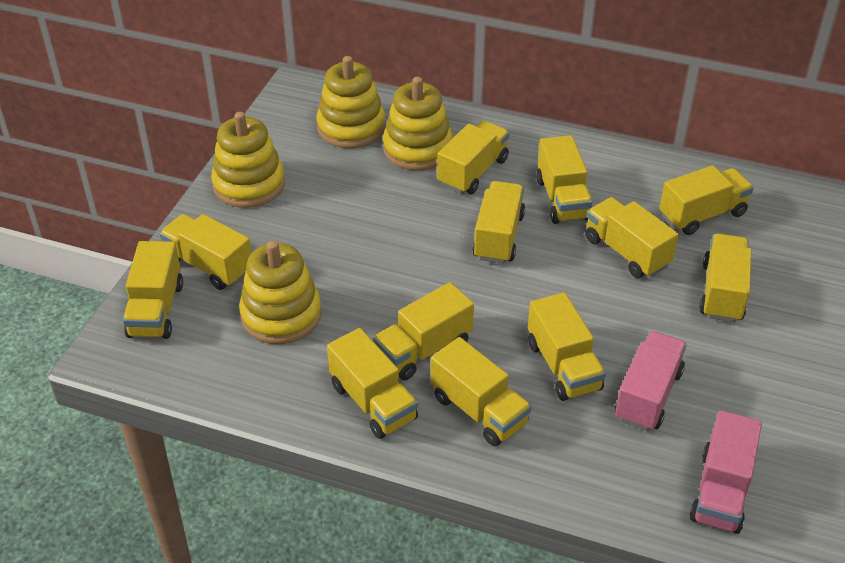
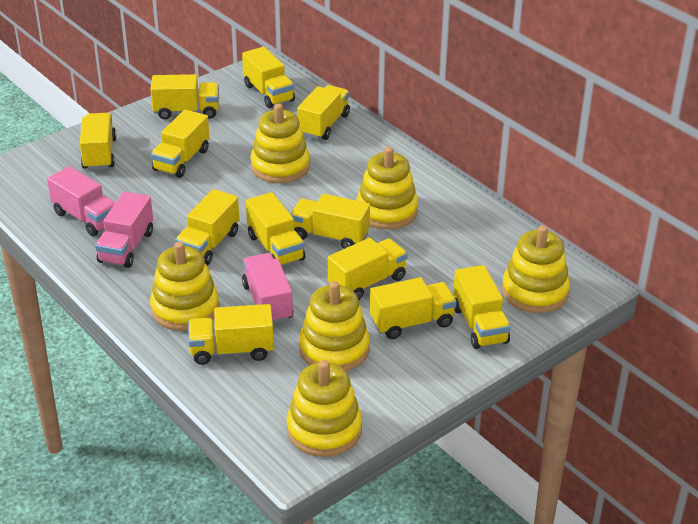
pink truck: 2 -> 3
yellow stacking toy: 4 -> 6

